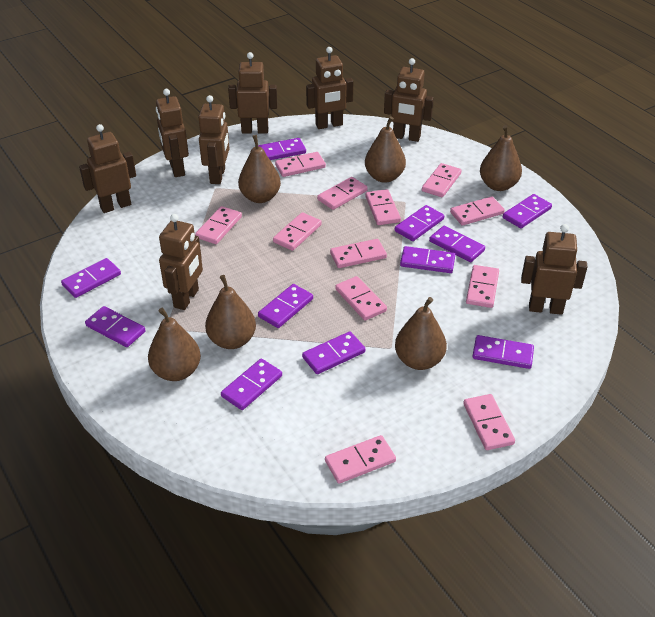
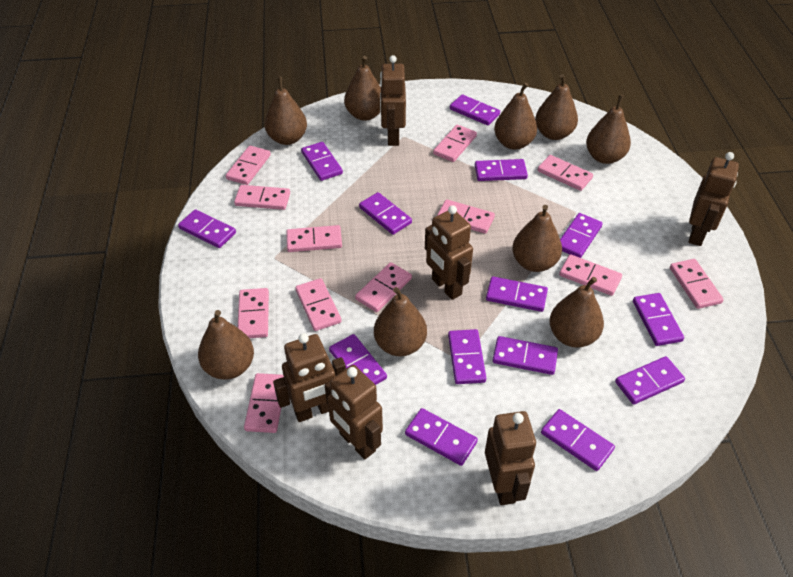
brown pear: 6 -> 9
brown robot: 8 -> 6
purple domino: 11 -> 14

